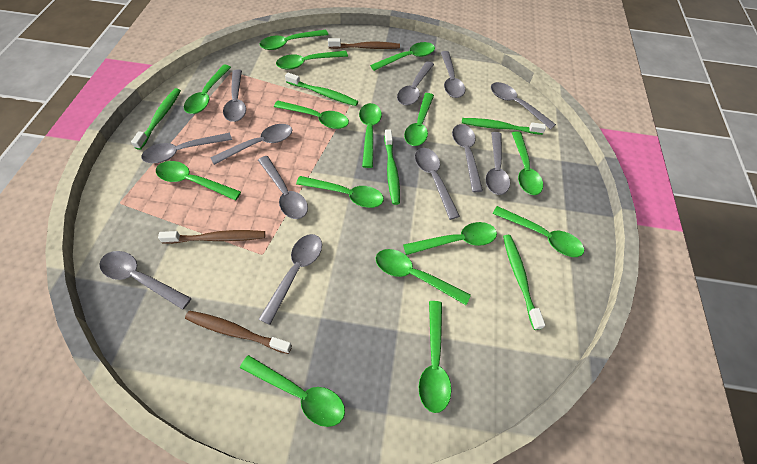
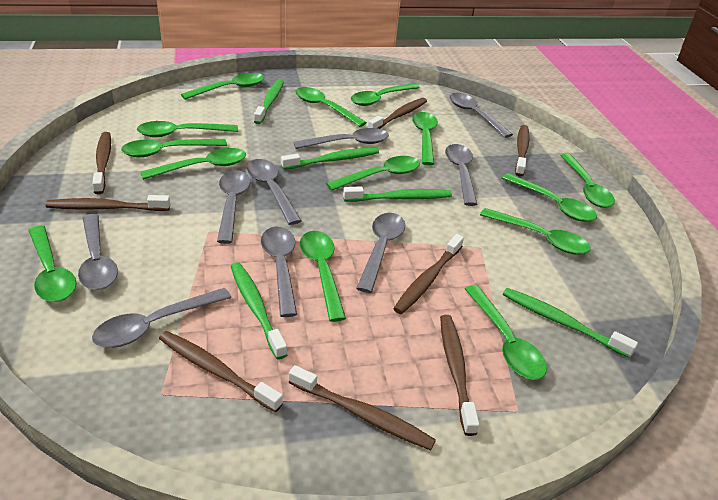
brown toothbrush: 3 -> 8
green spoon: 15 -> 14
grey spoon: 12 -> 9

